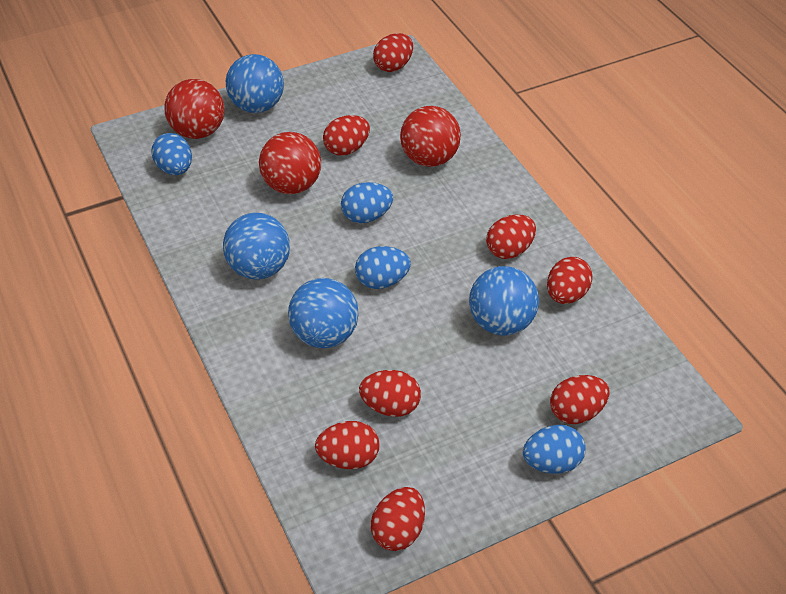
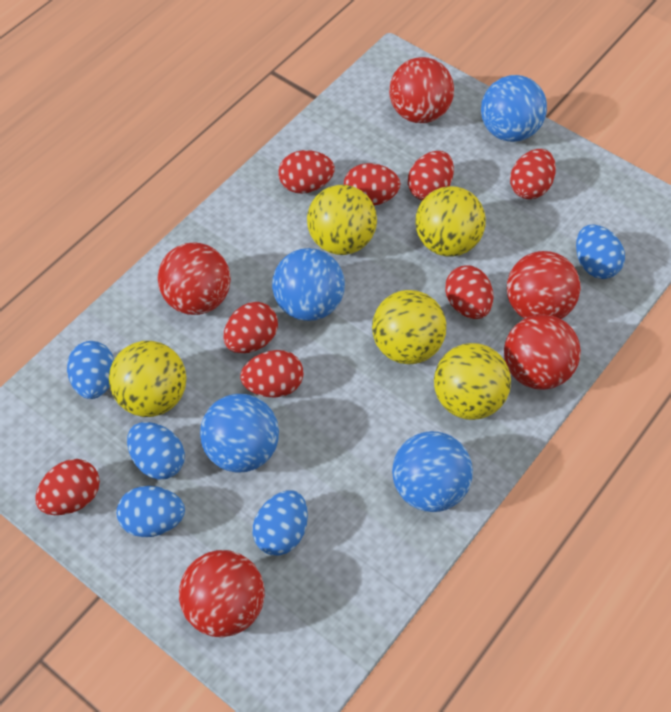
blue egg: 4 -> 5
red ball: 3 -> 5
yellow ball: 0 -> 5

